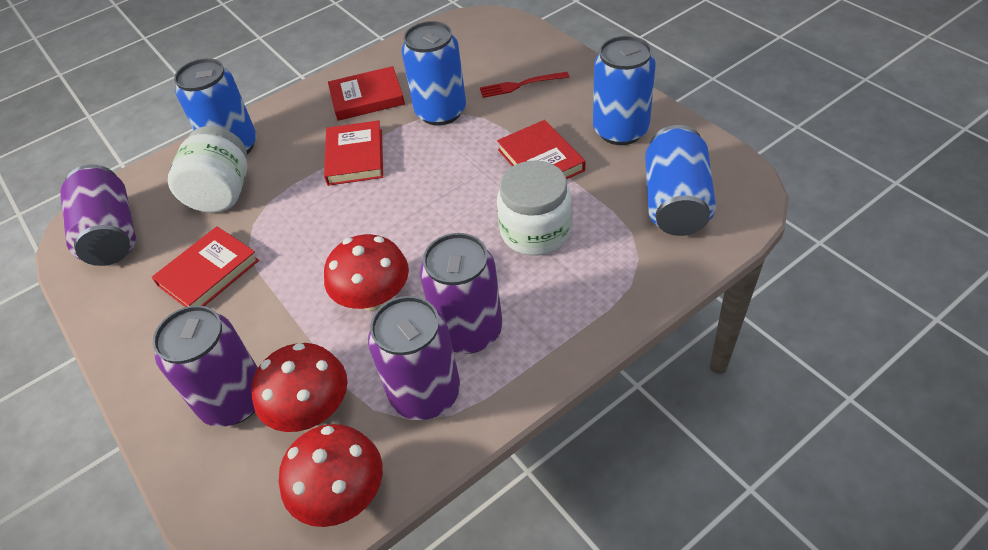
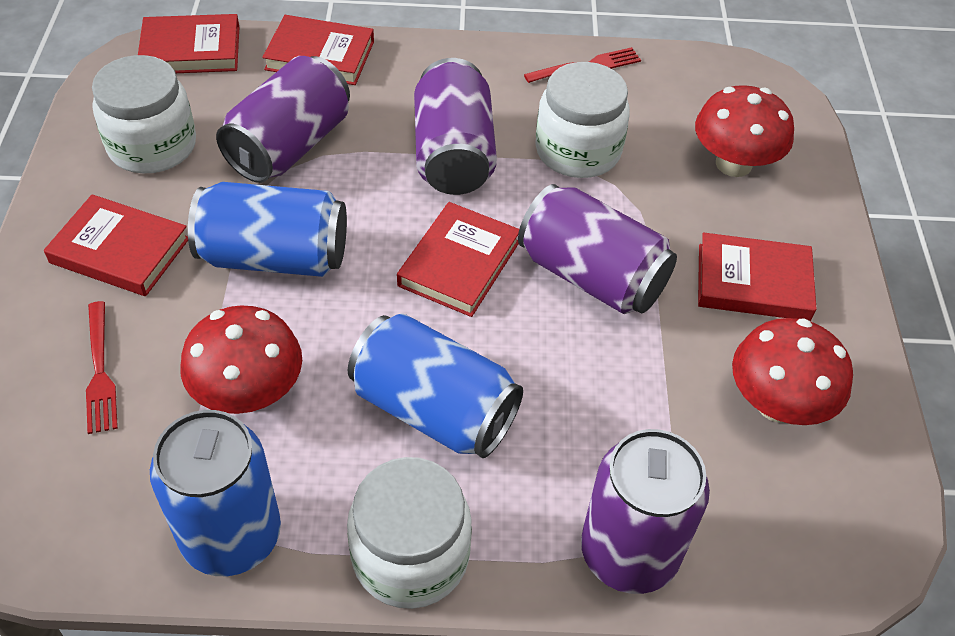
blue can: 4 -> 3
red book: 4 -> 5
red fork: 1 -> 2
white jar: 2 -> 3

